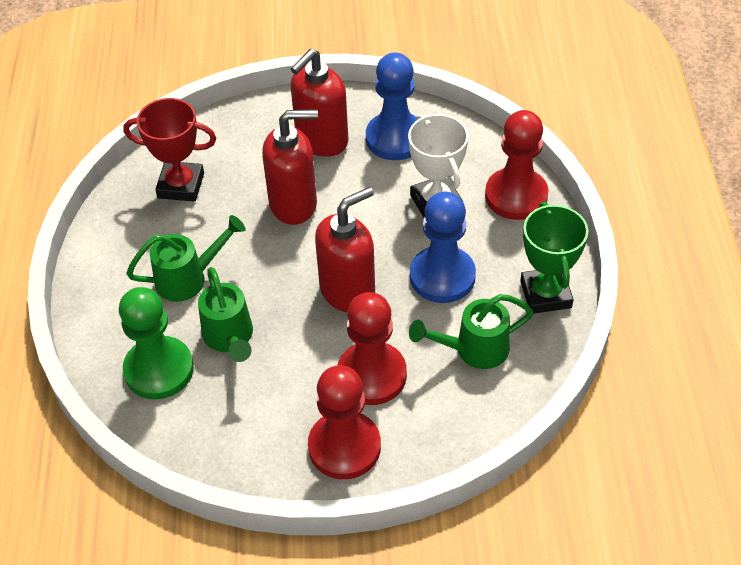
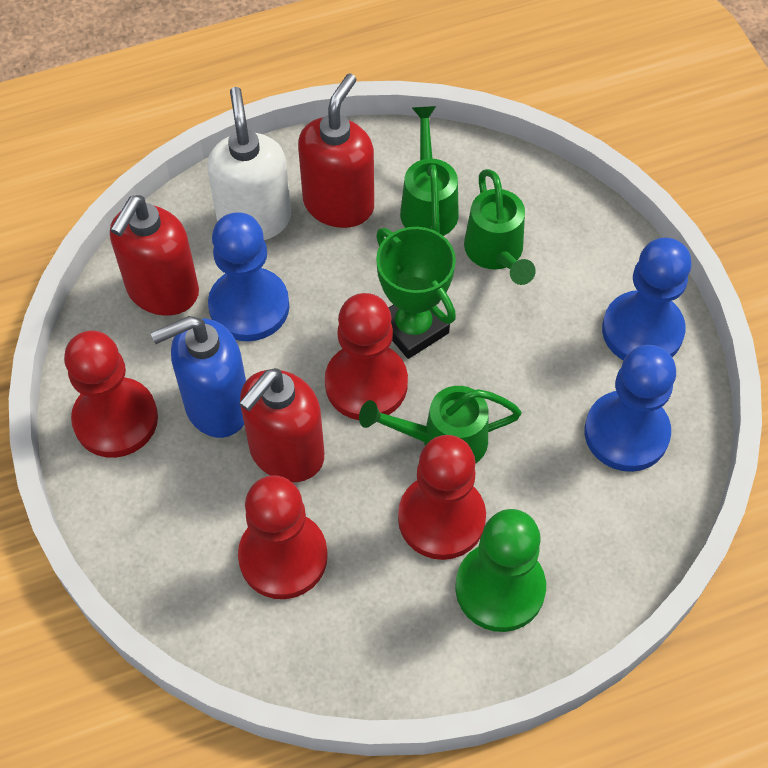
blue pawn: 2 -> 3
blue soap dispenser: 0 -> 1
red pawn: 3 -> 4
red trophy: 1 -> 0
white soap dispenser: 0 -> 1
white trophy: 1 -> 0

